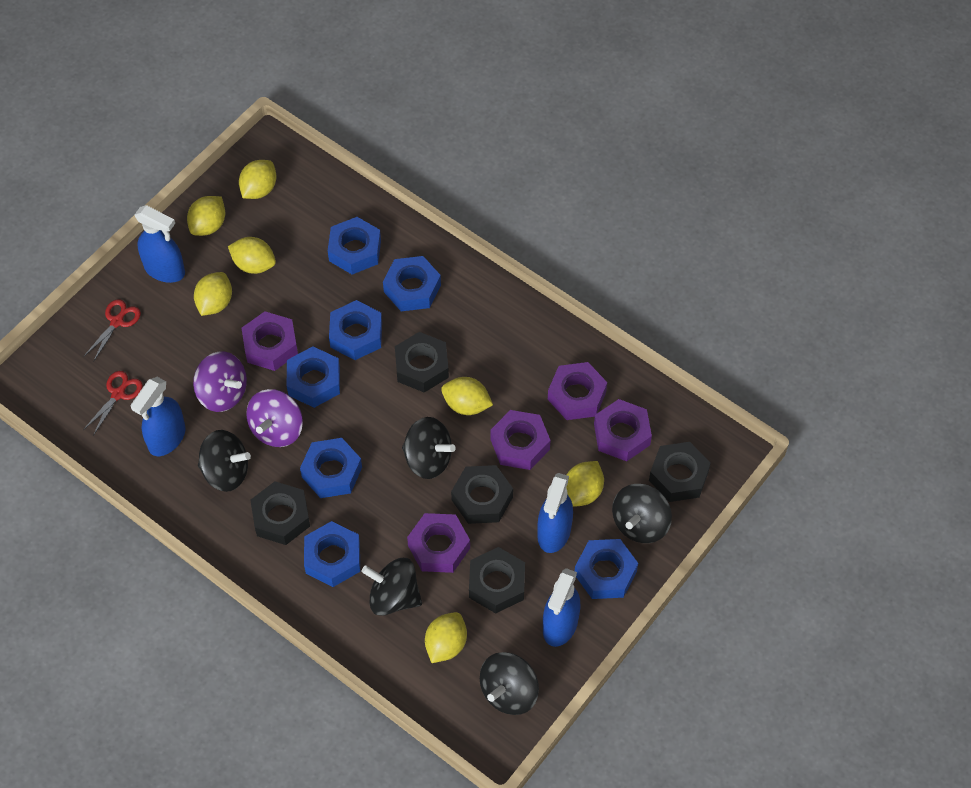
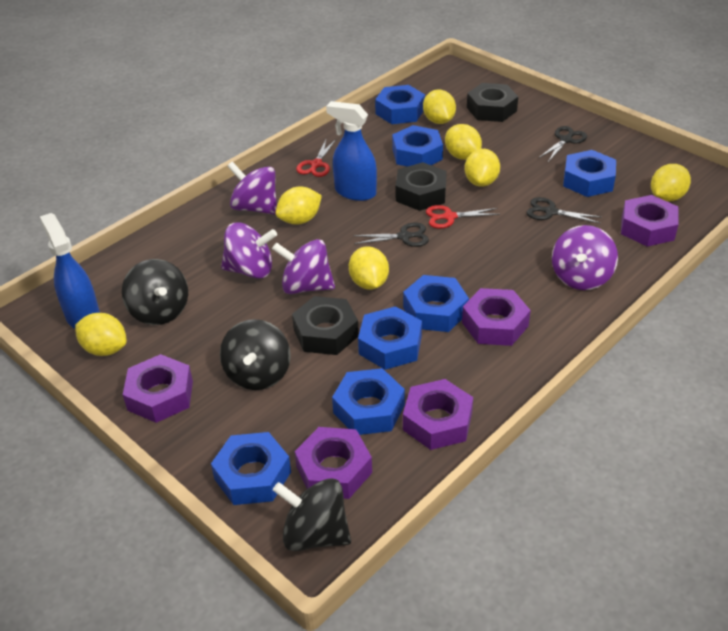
black nut: 5 -> 3
black scissors: 0 -> 3
black spinning top: 5 -> 3
blue spray bottle: 4 -> 2
purple spinning top: 2 -> 4

